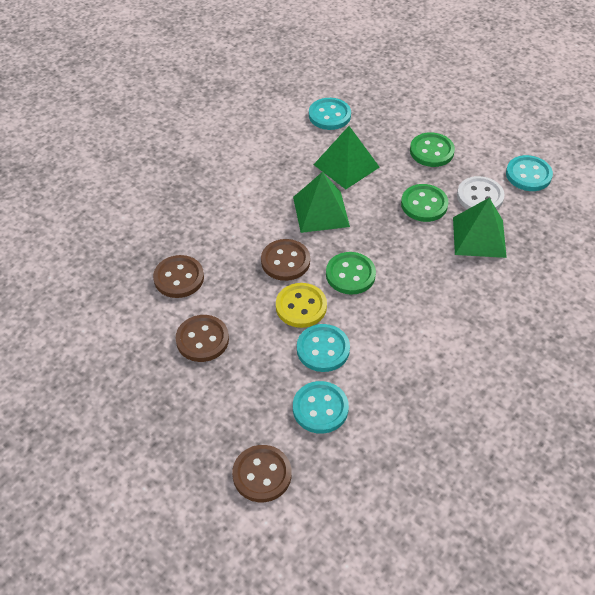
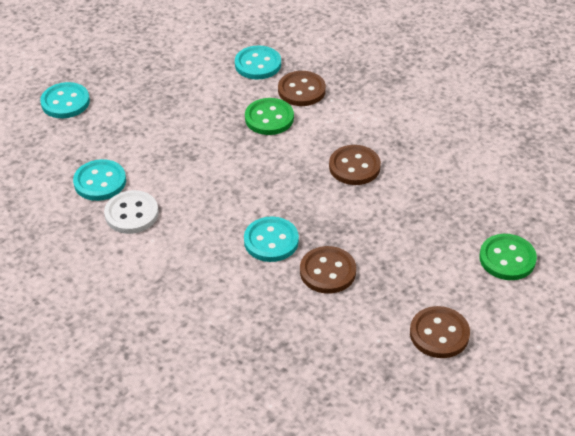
green button: 3 -> 2
green pyramid: 3 -> 0
yellow button: 1 -> 0

